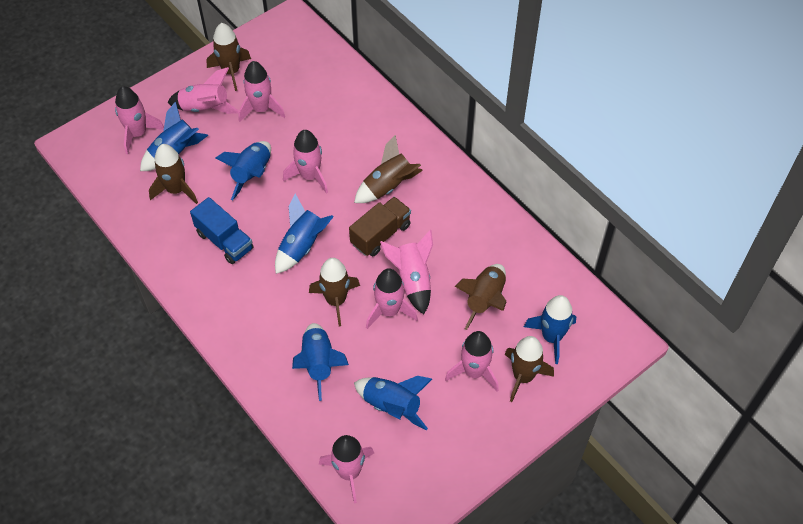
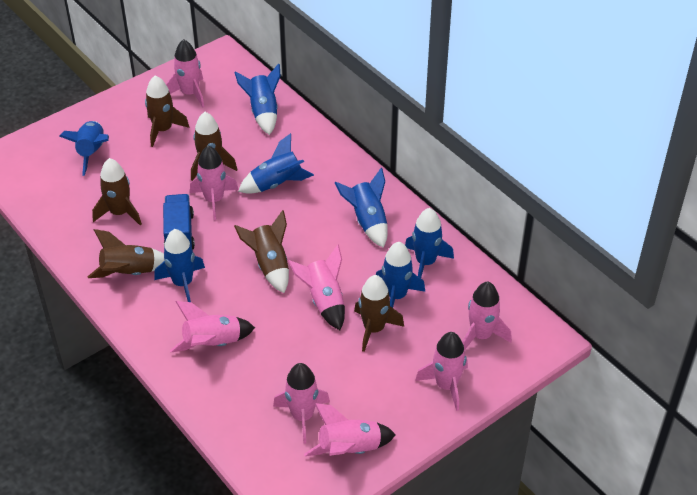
blue rocket: 6 -> 7
brown truck: 1 -> 0

